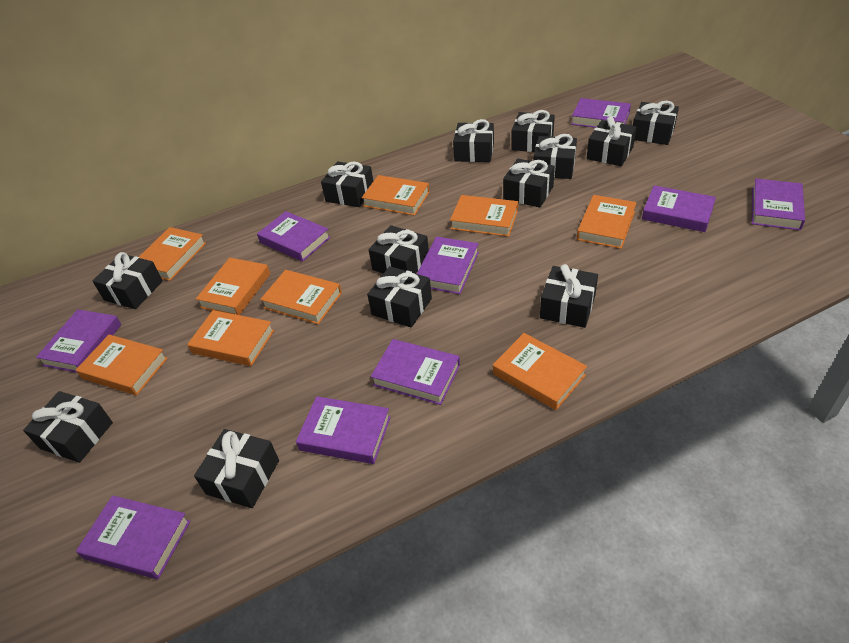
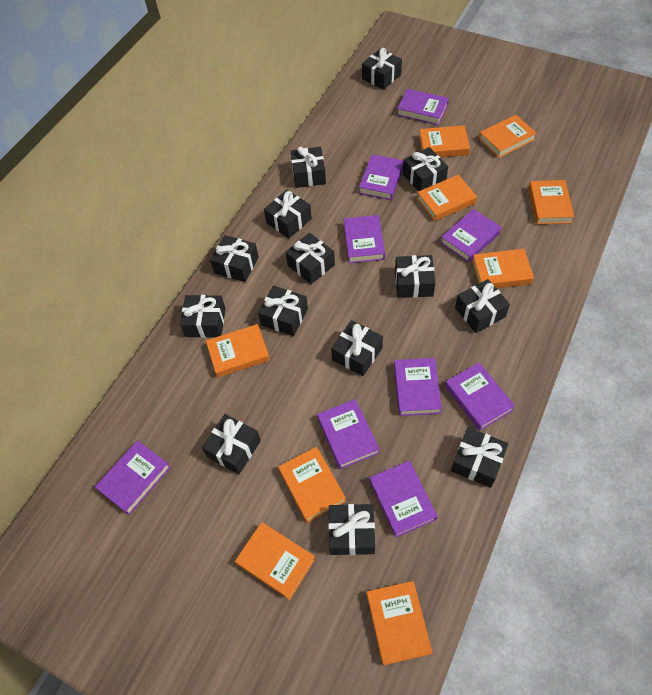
black gift: 13 -> 14

